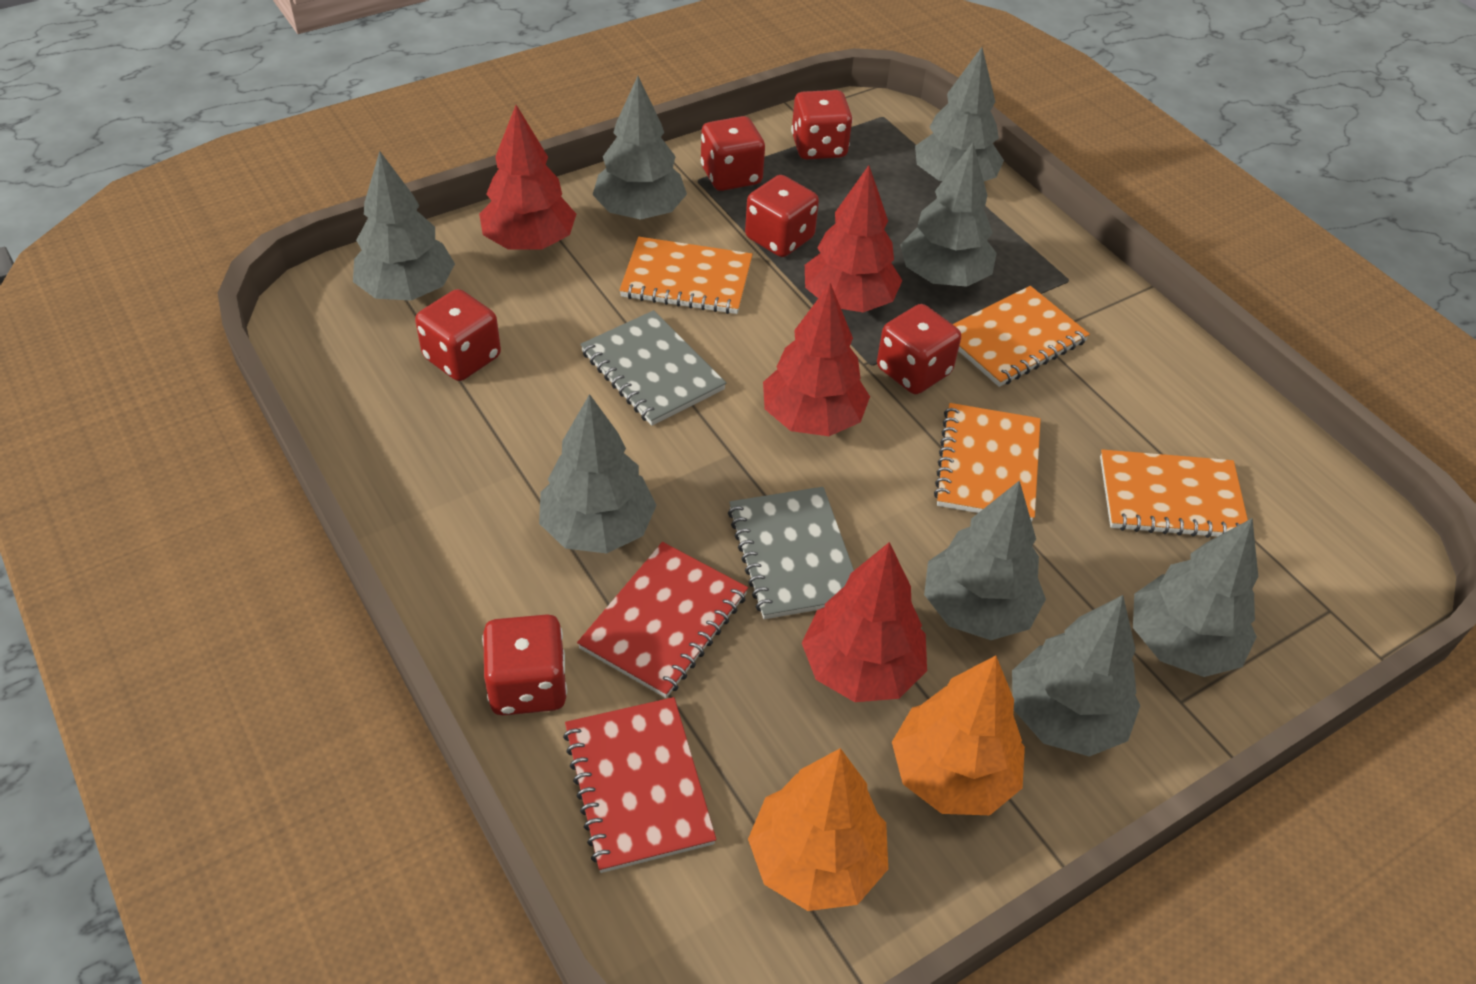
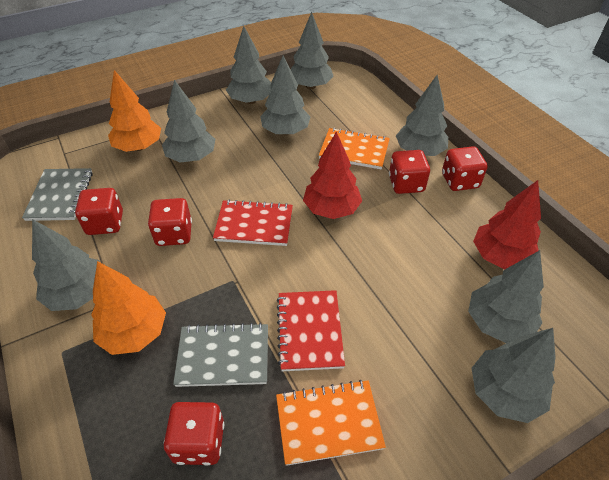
orange notebook: 4 -> 2
red dice: 6 -> 5
red tree: 4 -> 2

